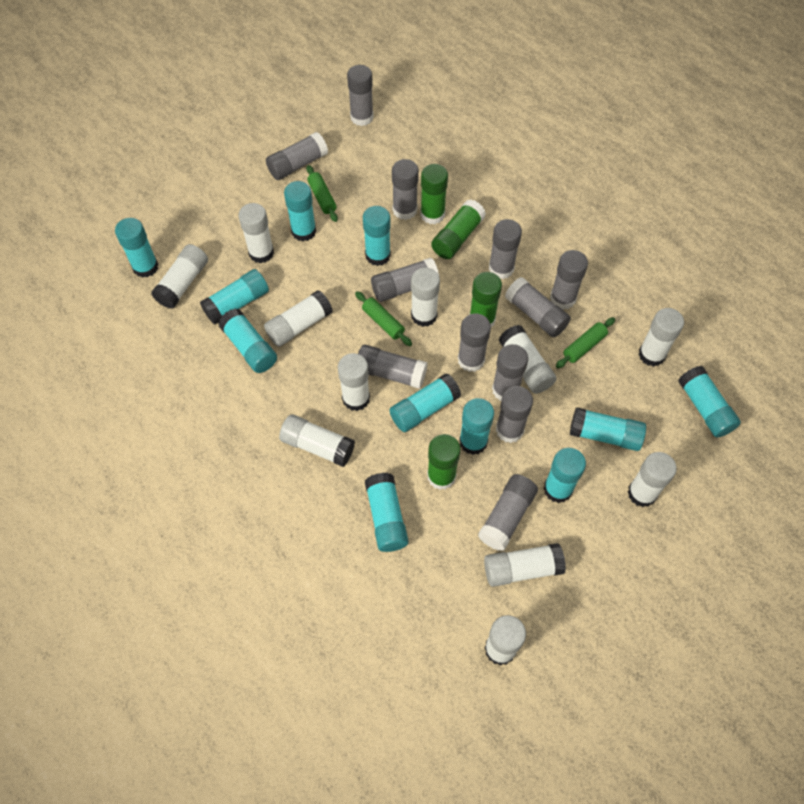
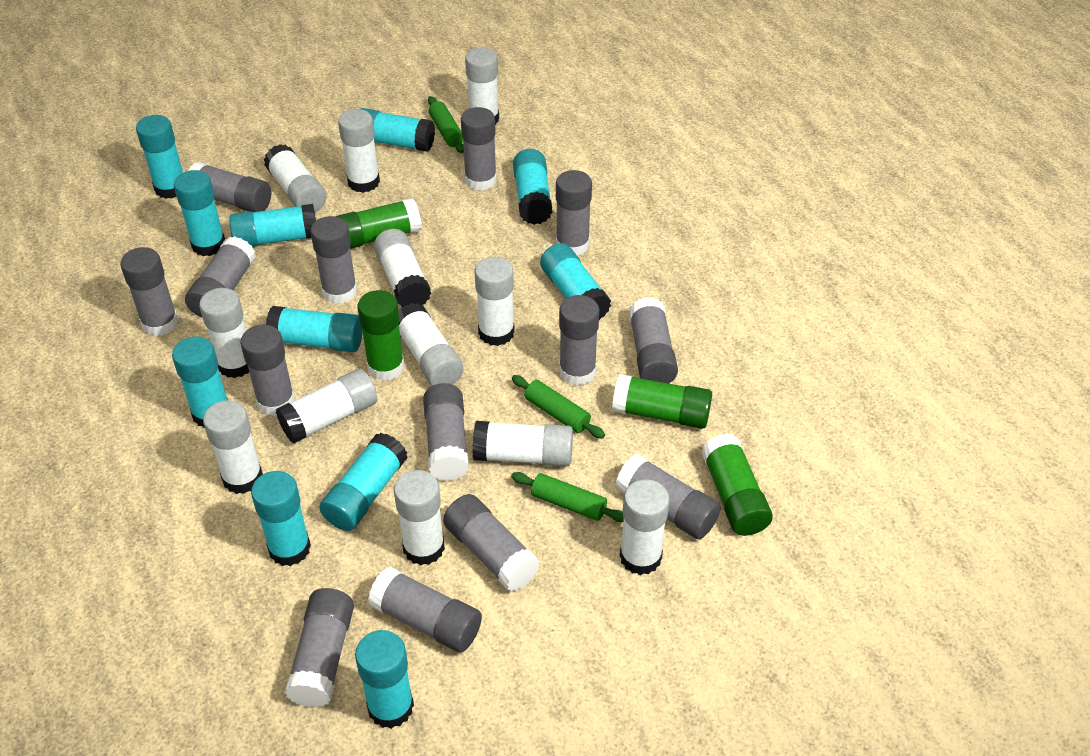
grey glue stick: 12 -> 14
white glue stick: 11 -> 12

